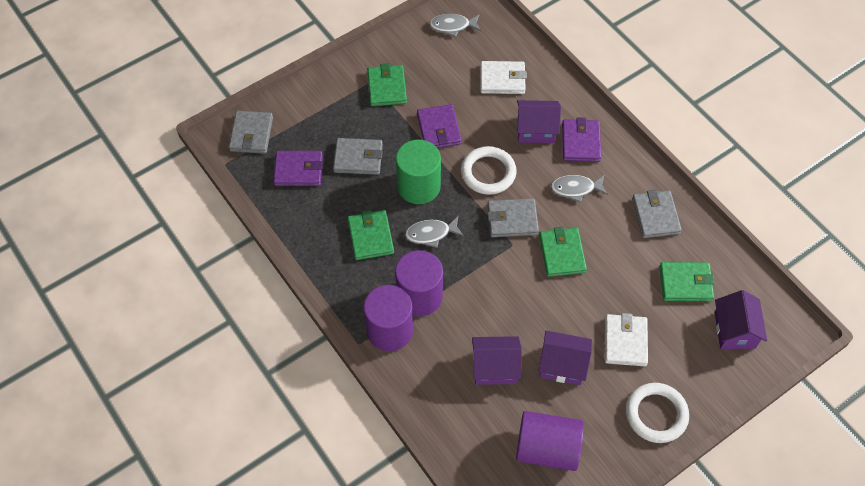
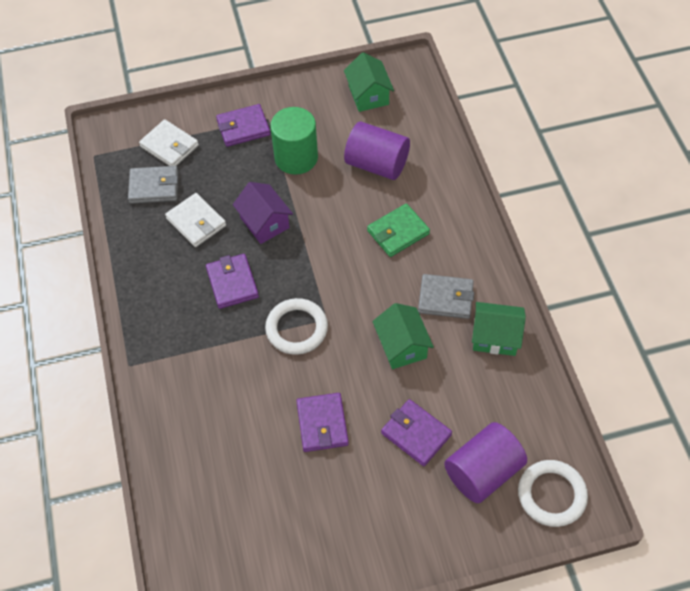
green house: 0 -> 3
green wallet: 4 -> 1
grey fish: 3 -> 0
grey wallet: 4 -> 2
purple cylinder: 3 -> 2
purple house: 4 -> 1
purple wallet: 3 -> 4

